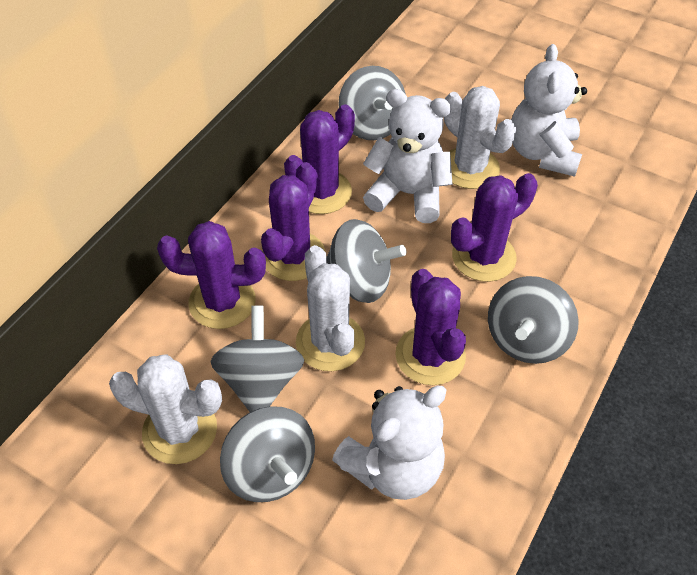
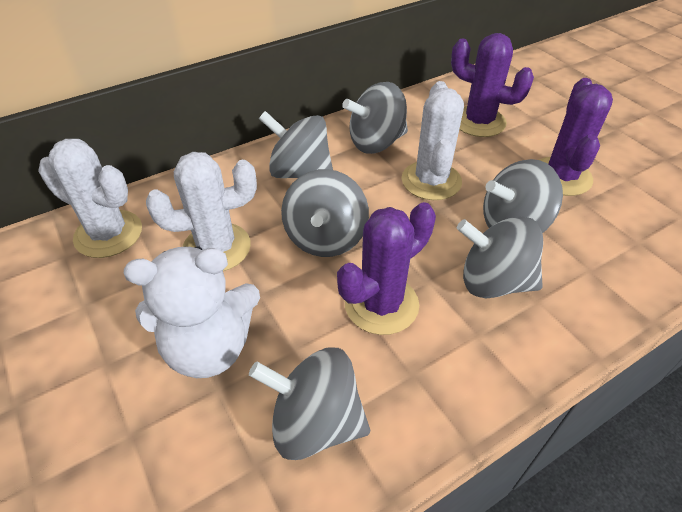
grey spinning top: 5 -> 6
purple cactus: 5 -> 3
white teddy bear: 3 -> 1

